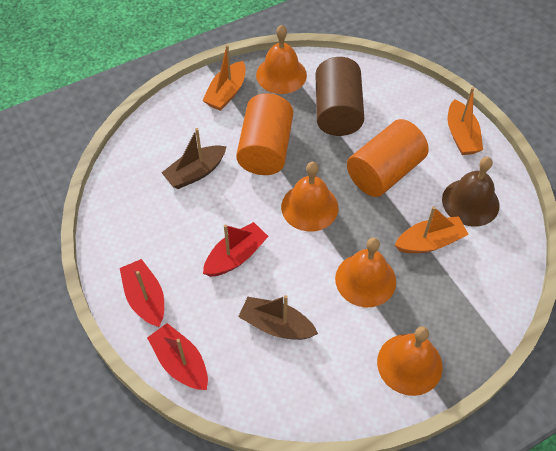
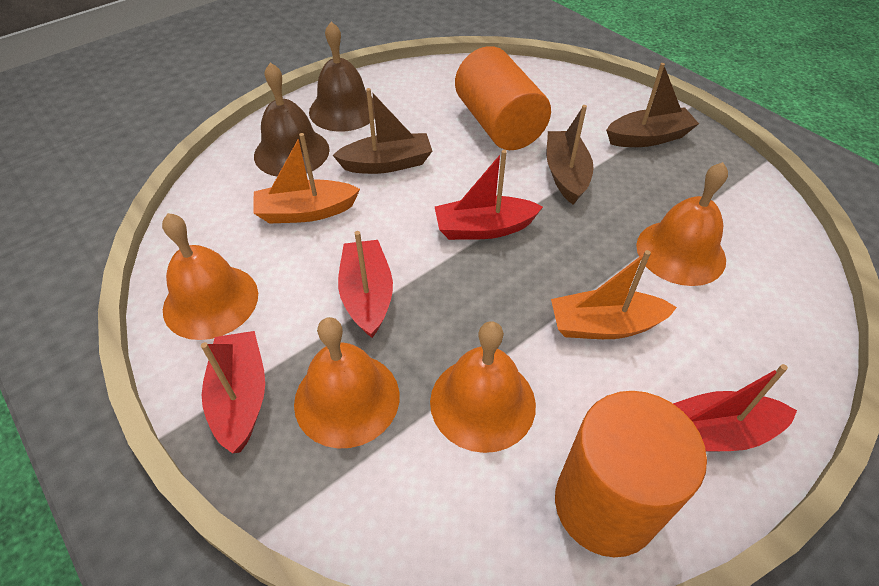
brown bell: 1 -> 2
brown boat: 2 -> 3
brown cylinder: 1 -> 0
orange boat: 3 -> 2
red boat: 3 -> 4

